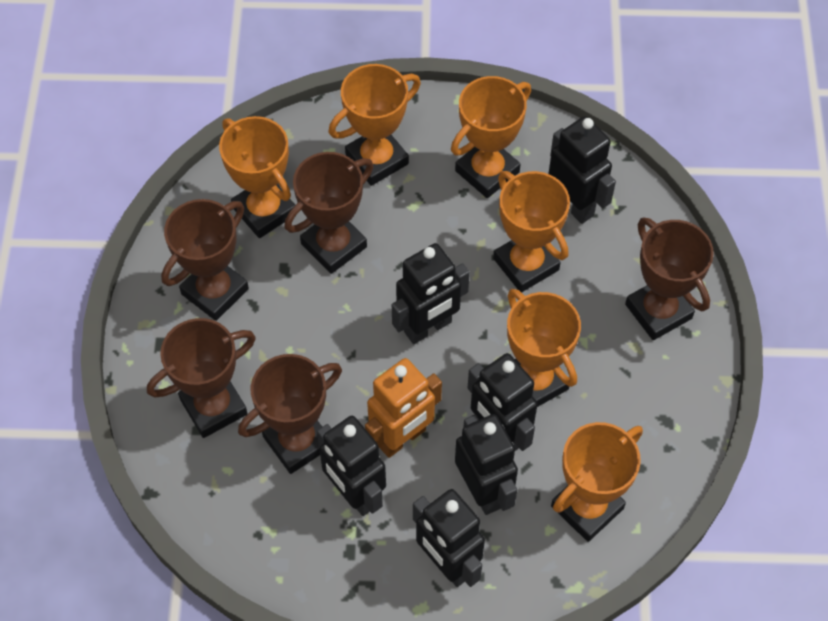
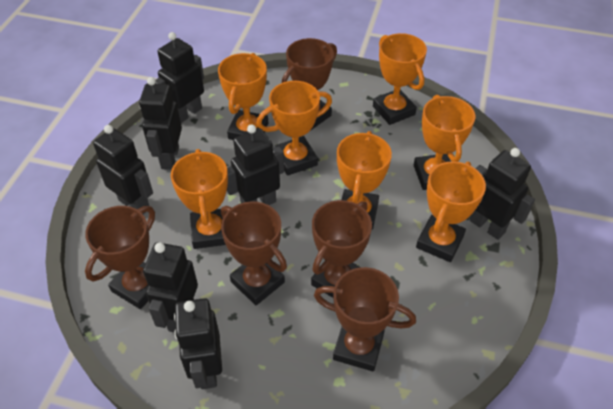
black robot: 6 -> 7
orange robot: 1 -> 0
orange trophy: 6 -> 7

